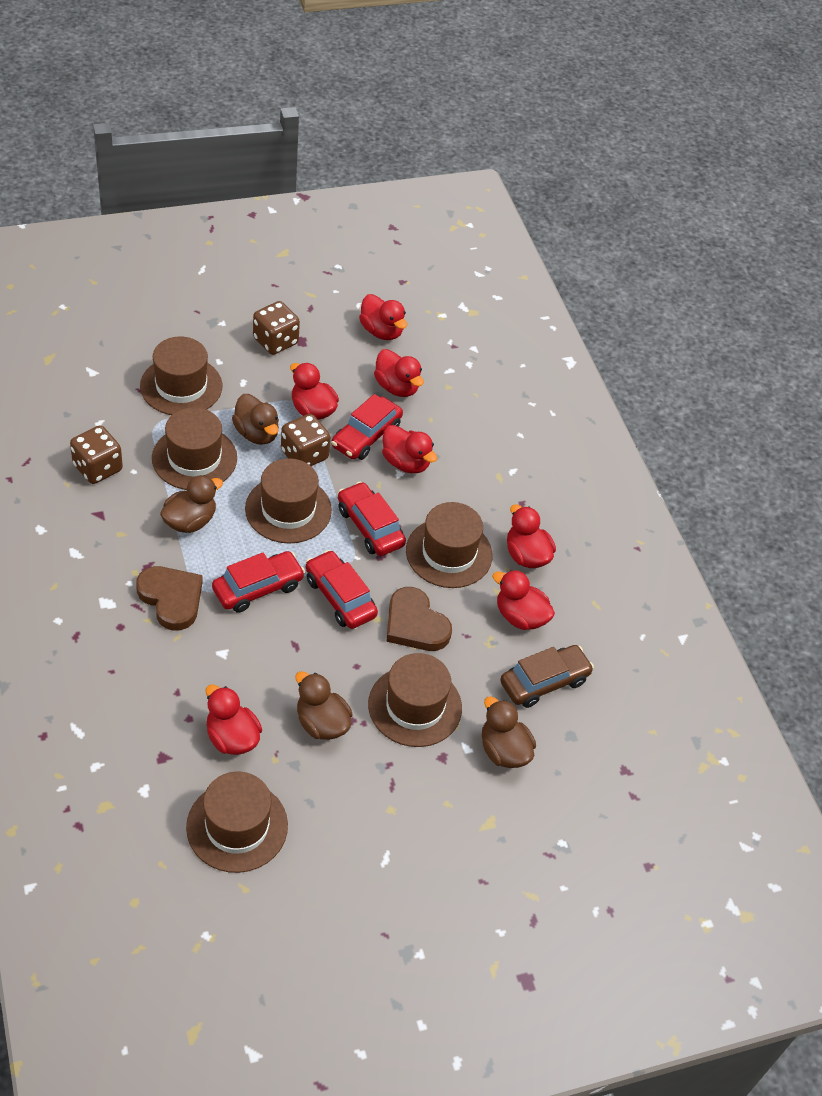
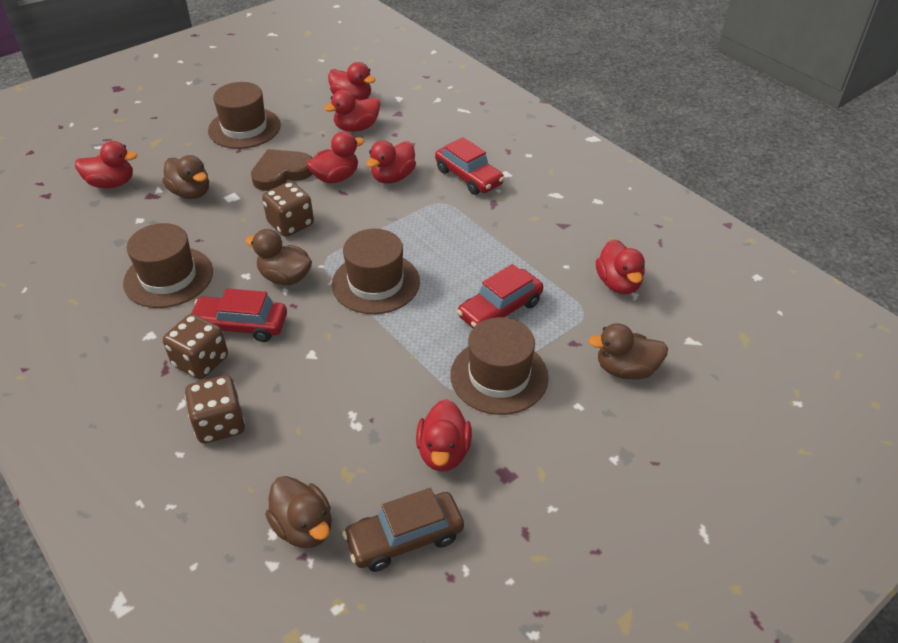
brown hat: 6 -> 4
brown heart: 2 -> 1
red car: 4 -> 3

